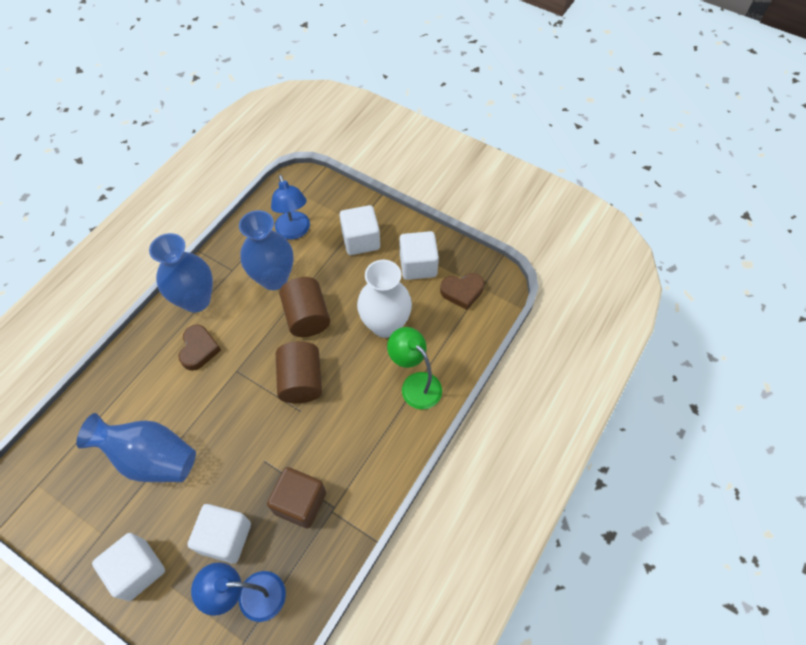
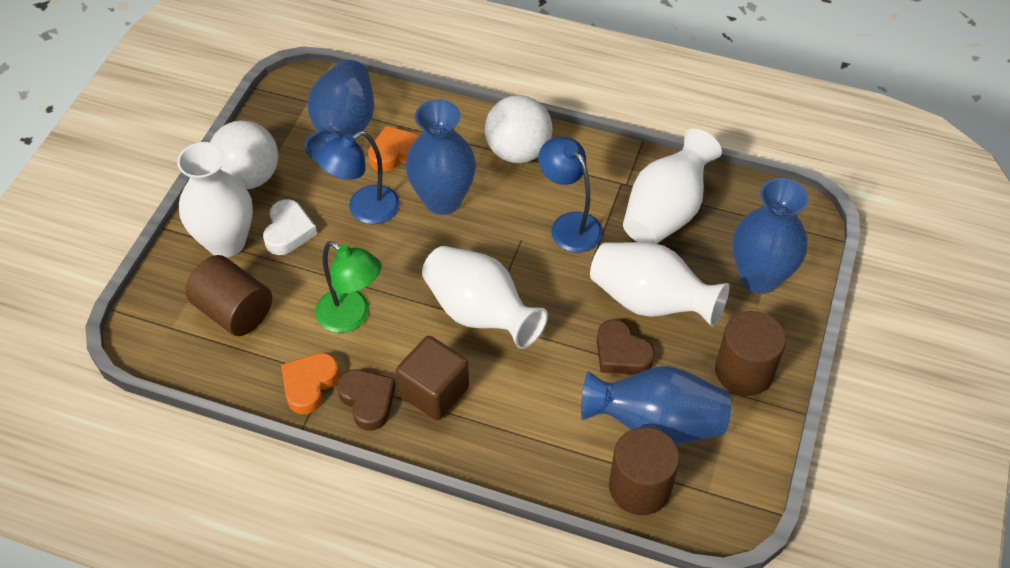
blue vase: 3 -> 4
brown cylinder: 2 -> 3
orange heart: 0 -> 2
white ball: 0 -> 2
white cube: 4 -> 0
white heart: 0 -> 1
white vase: 1 -> 4

